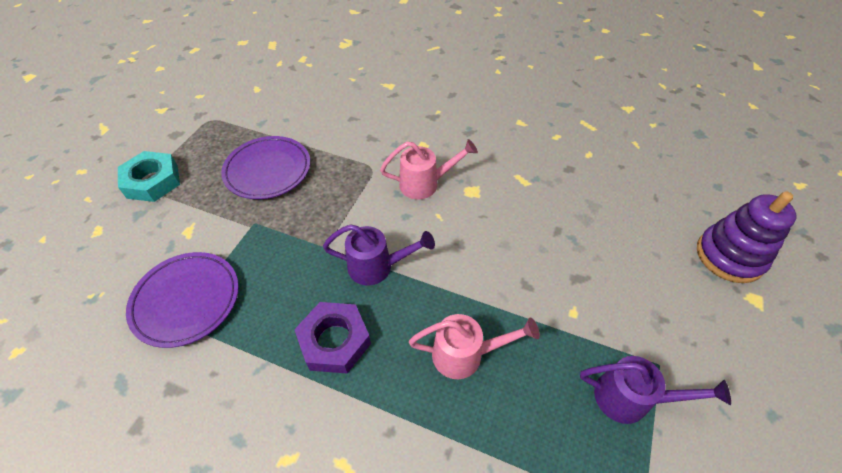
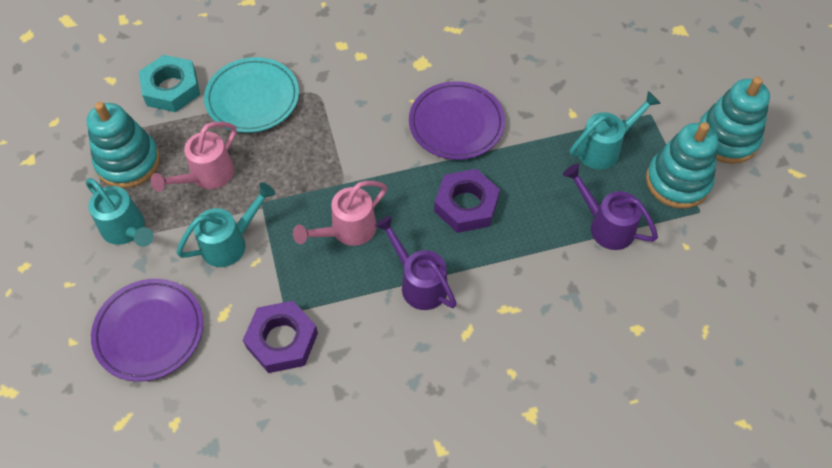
purple nut: 1 -> 2
purple stacking toy: 1 -> 0
turquoise plate: 0 -> 1
turquoise stacking toy: 0 -> 3
turquoise watering can: 0 -> 3

